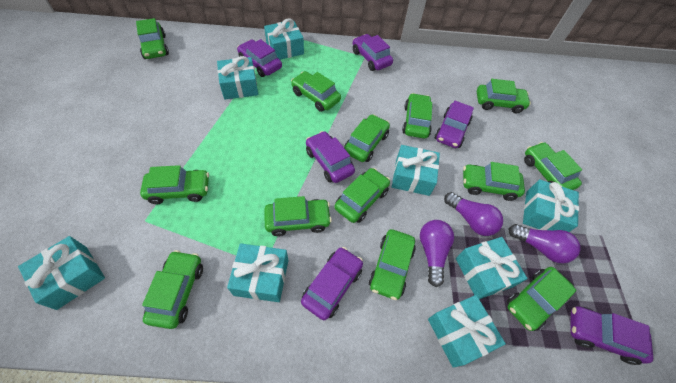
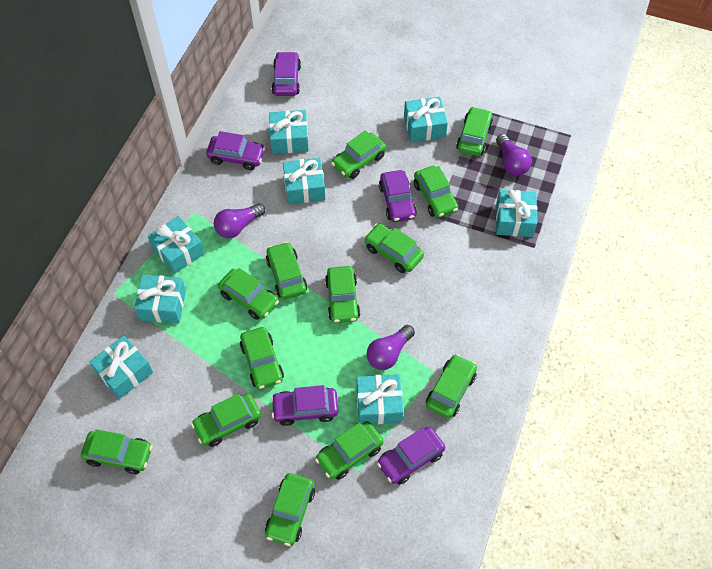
purple car: 6 -> 5

